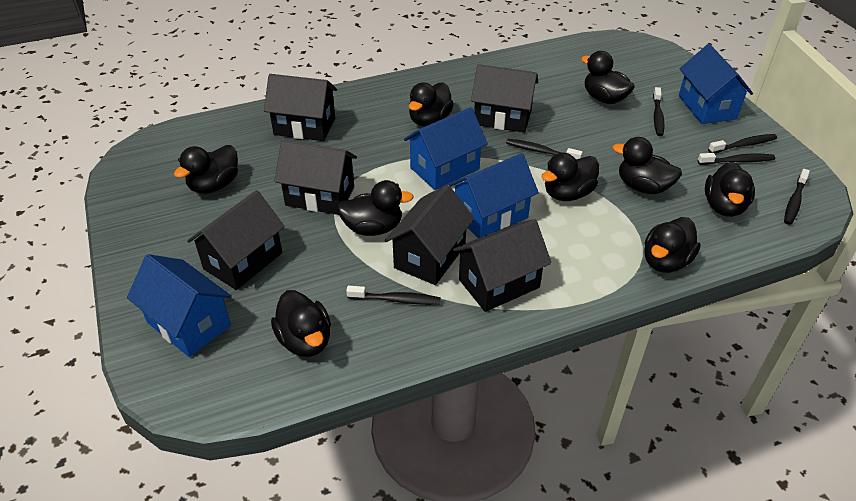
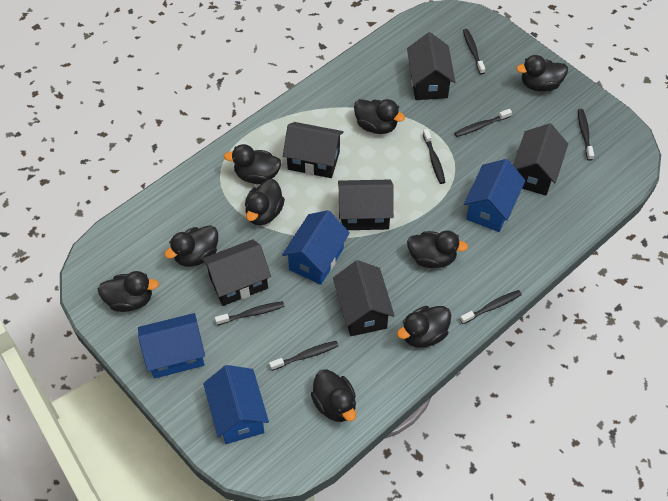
black toothbrush: 6 -> 7

